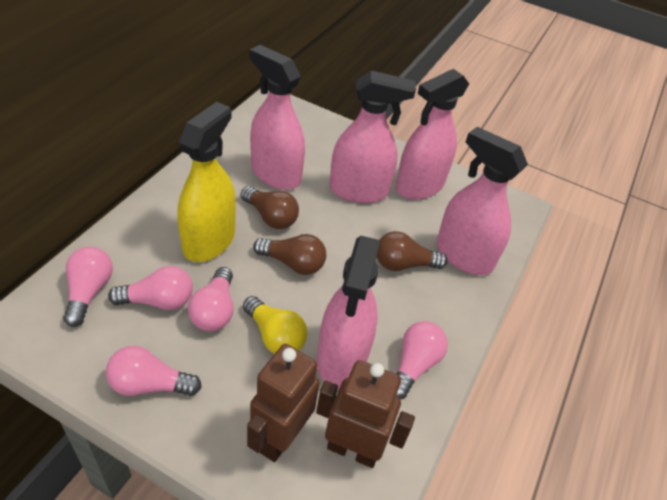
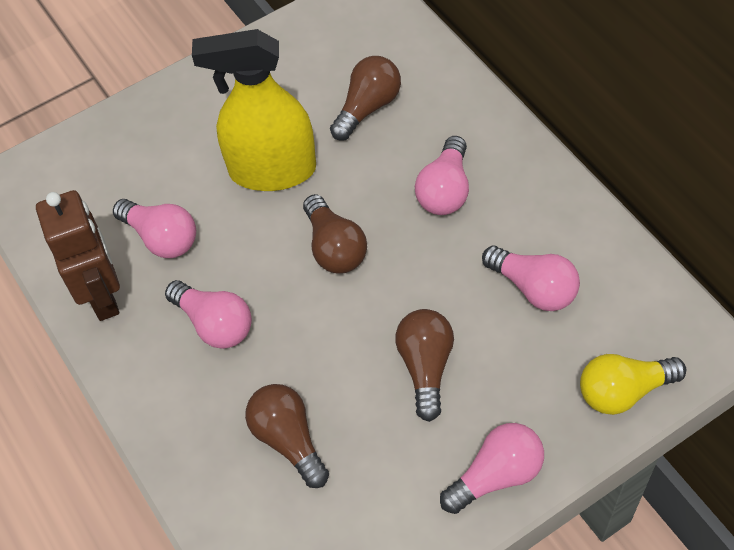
brown light bulb: 3 -> 4
brown robot: 2 -> 1
pink spray bottle: 5 -> 0

